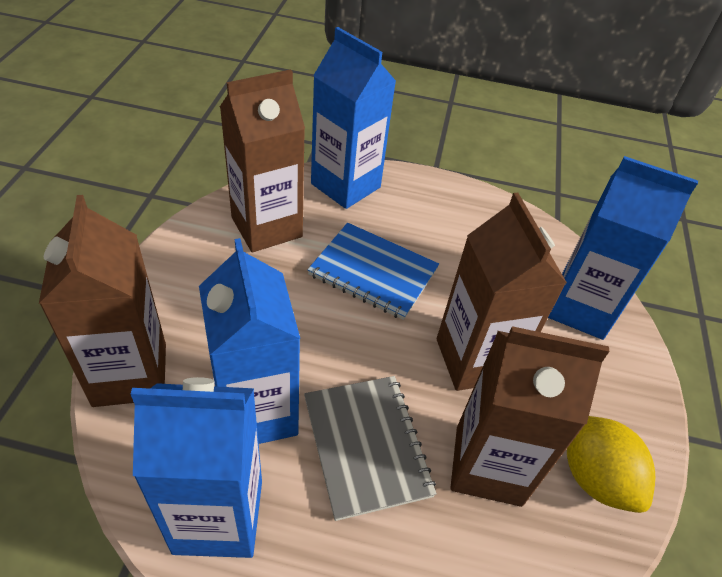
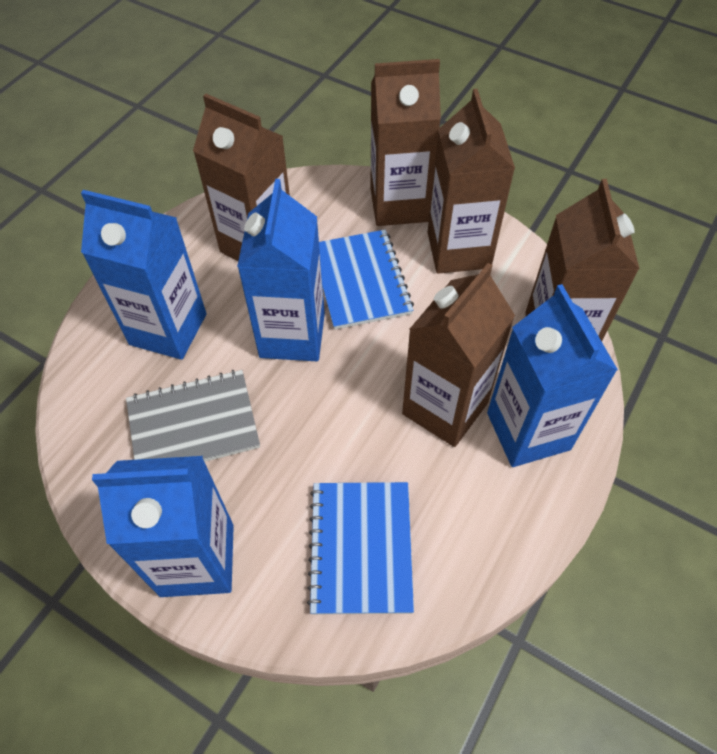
blue notebook: 1 -> 2
brown carton: 4 -> 5
yellow lemon: 1 -> 0

